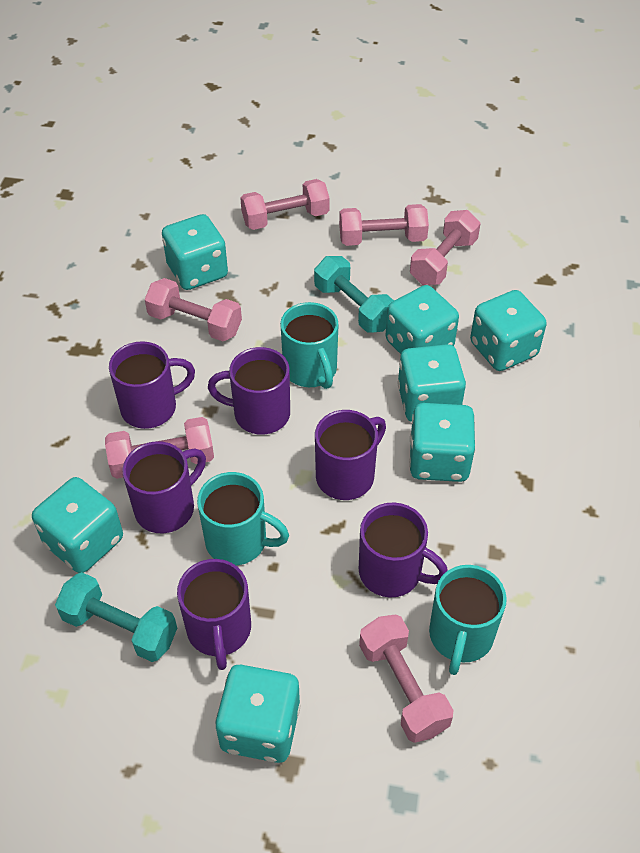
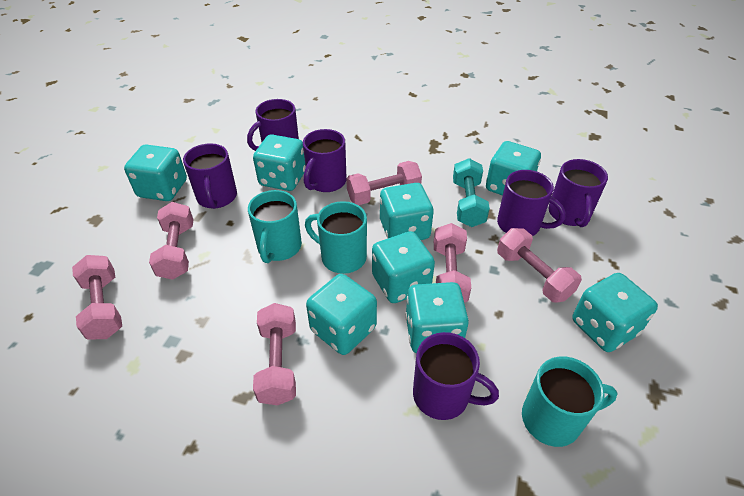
turquoise dice: 7 -> 8
turquoise dumbbell: 2 -> 1

